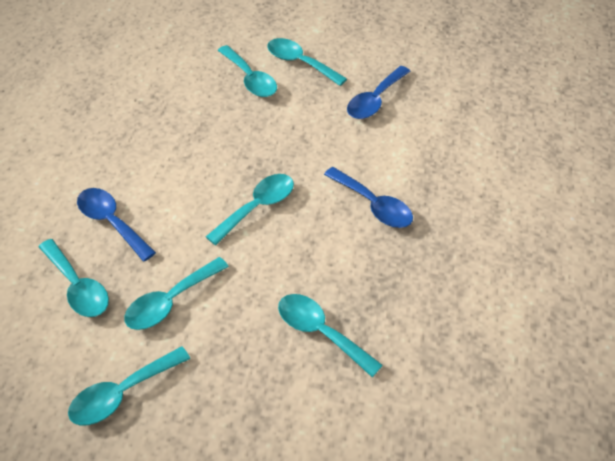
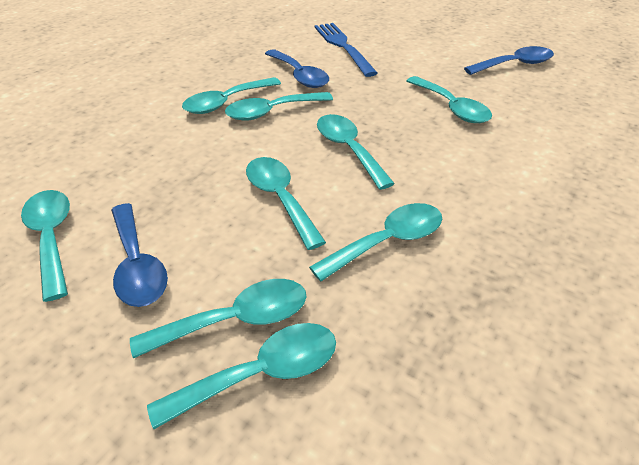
blue fork: 0 -> 1
turquoise spoon: 7 -> 9

